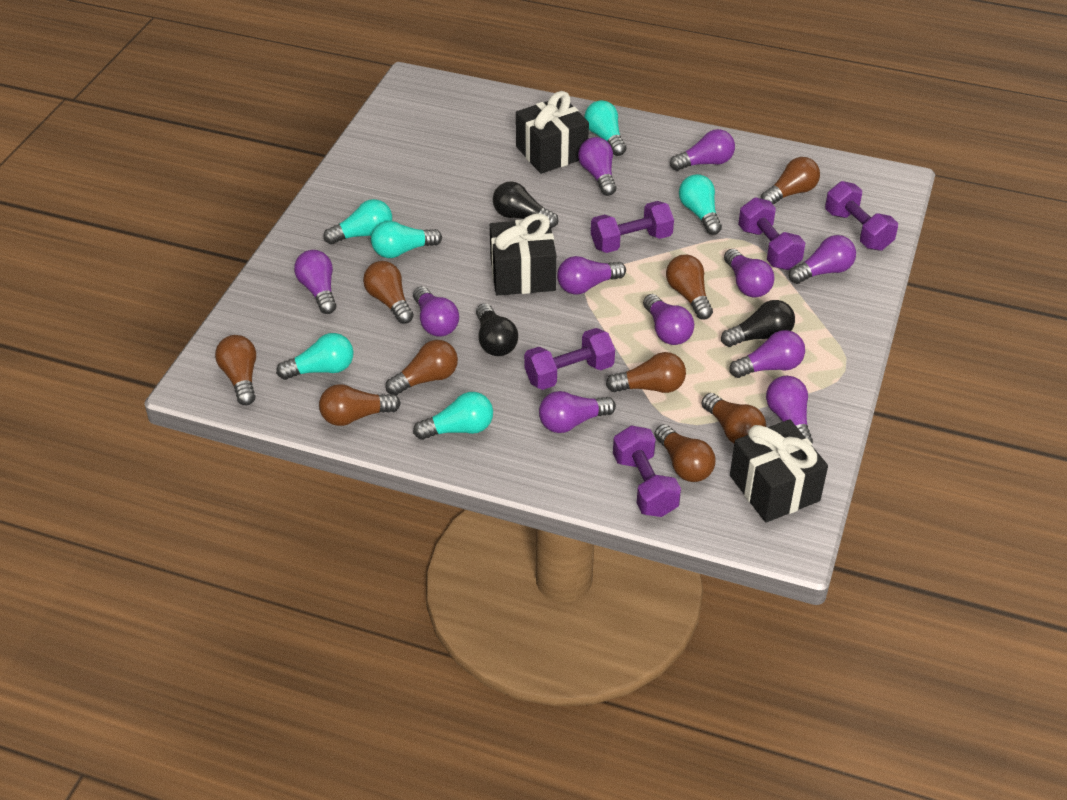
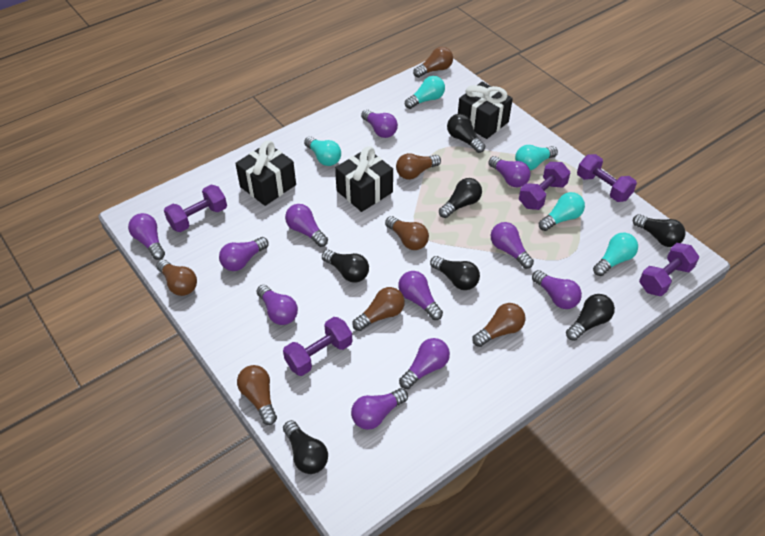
black light bulb: 3 -> 7
brown light bulb: 9 -> 7
turquoise light bulb: 6 -> 5

